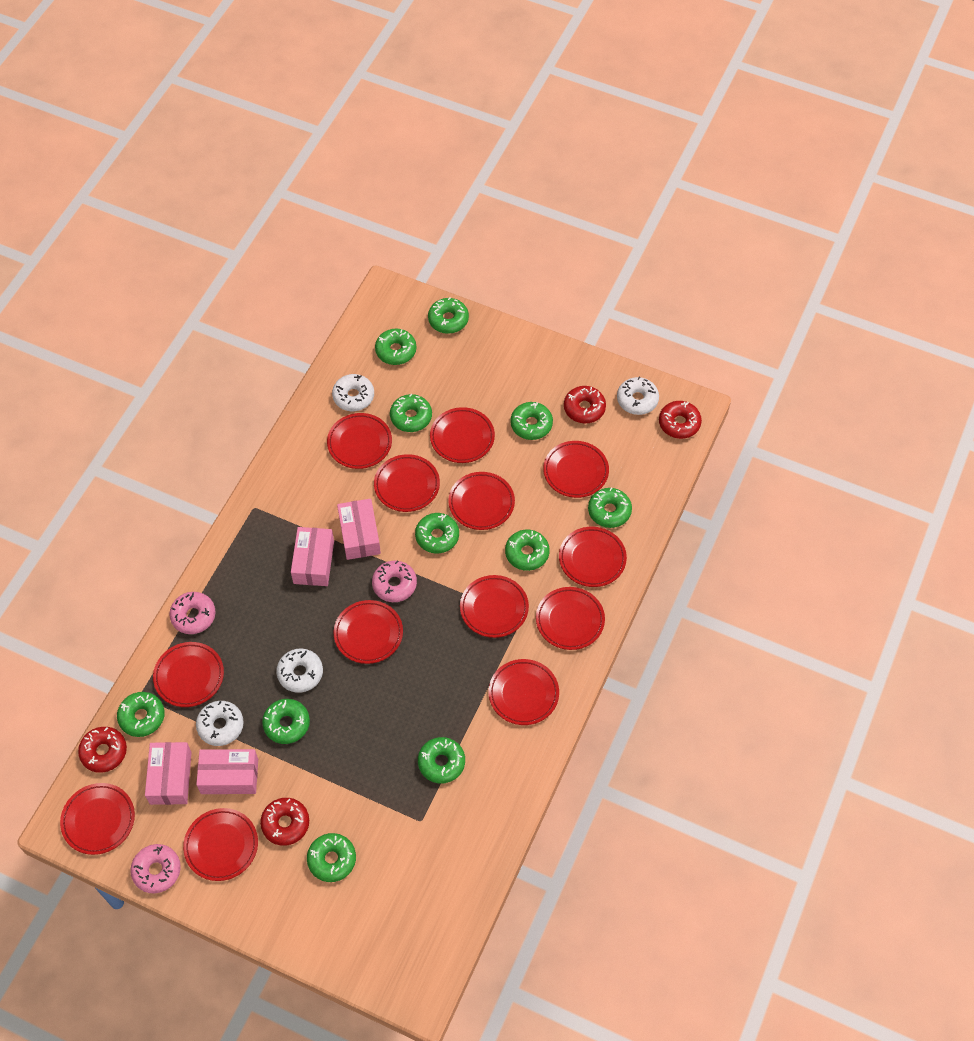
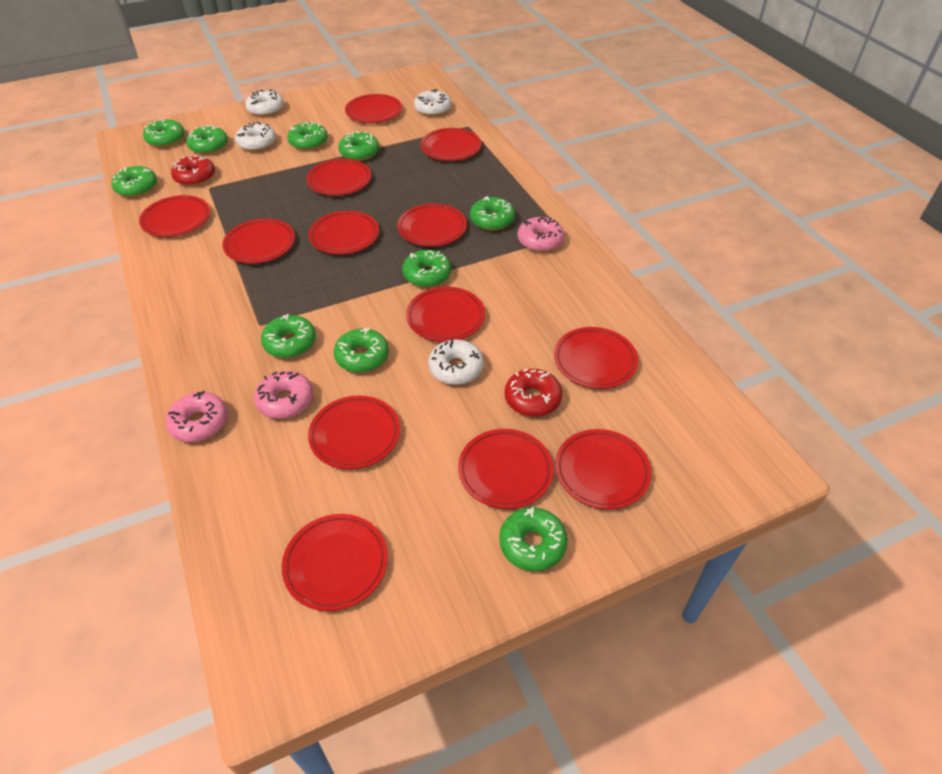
green donut: 11 -> 10
pink box: 4 -> 0
red donut: 4 -> 2

